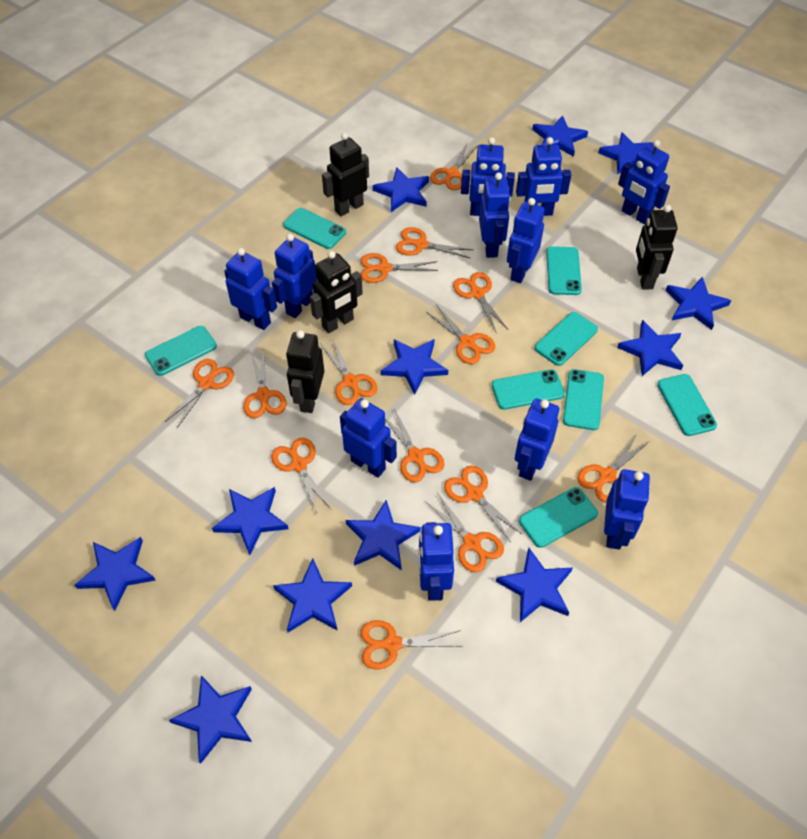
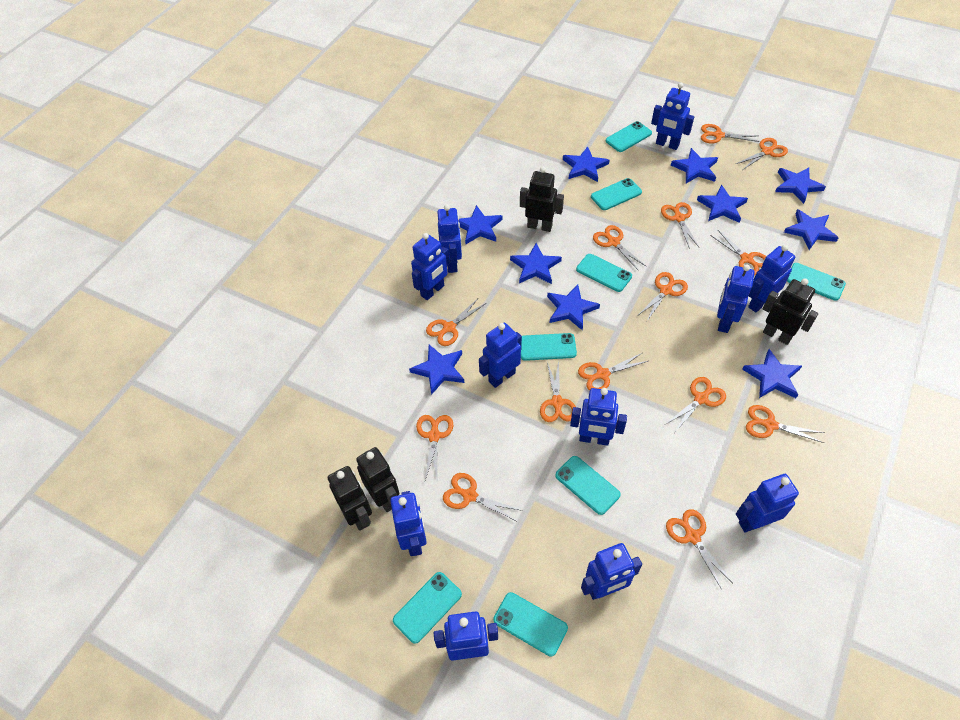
blue star: 12 -> 10

